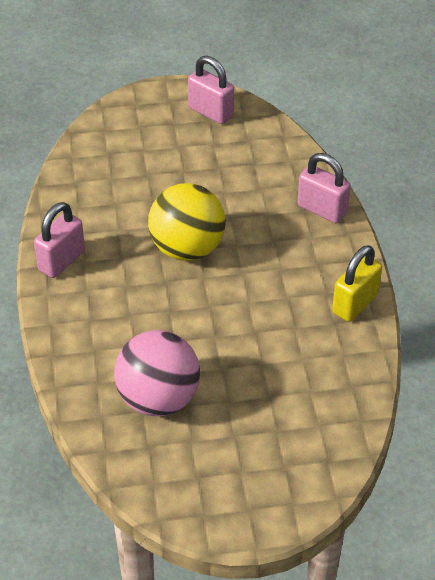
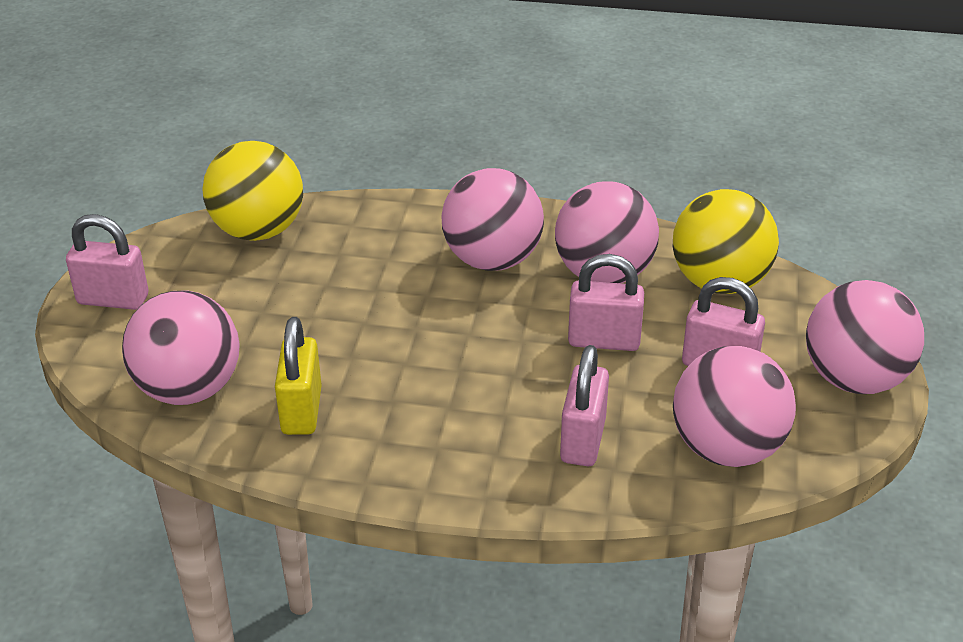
pink ball: 1 -> 5
pink padlock: 3 -> 4
yellow ball: 1 -> 2

